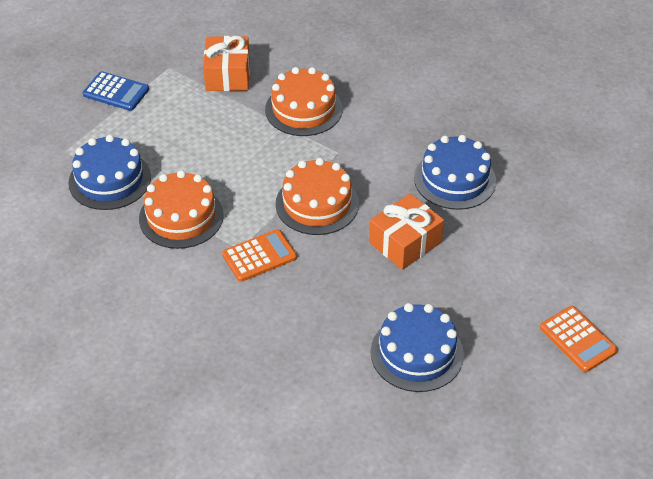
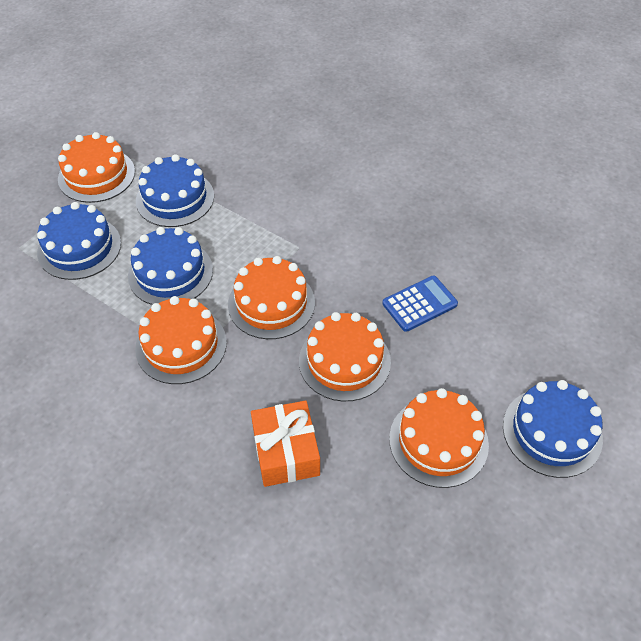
blue cake: 3 -> 4
orange cake: 3 -> 5
orange calculator: 2 -> 0
orange gift: 2 -> 1

